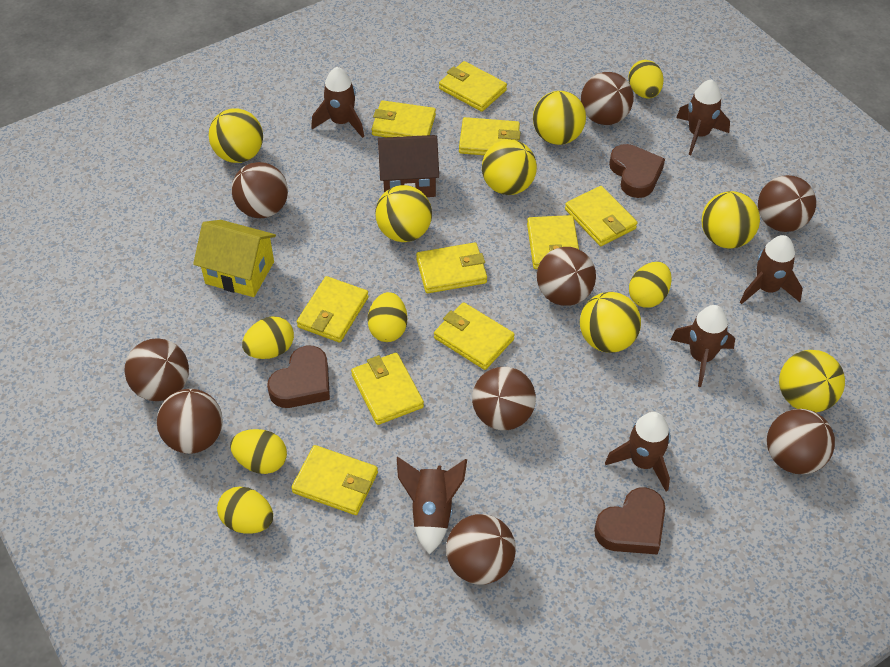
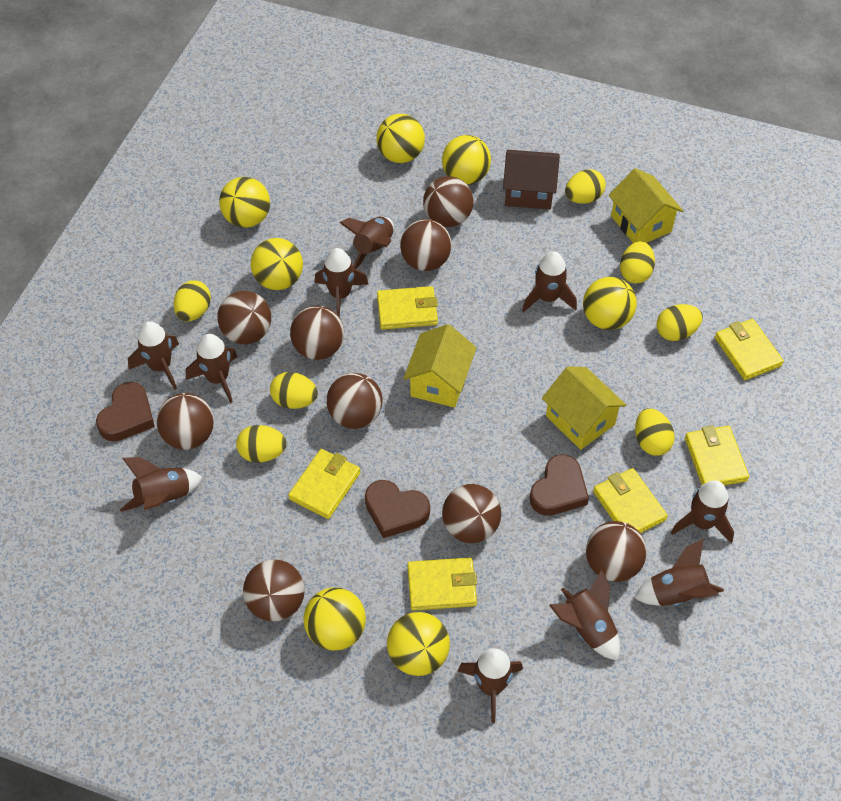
brown rocket: 6 -> 10
yellow egg: 6 -> 7
yellow house: 1 -> 3
yellow wallet: 10 -> 6

